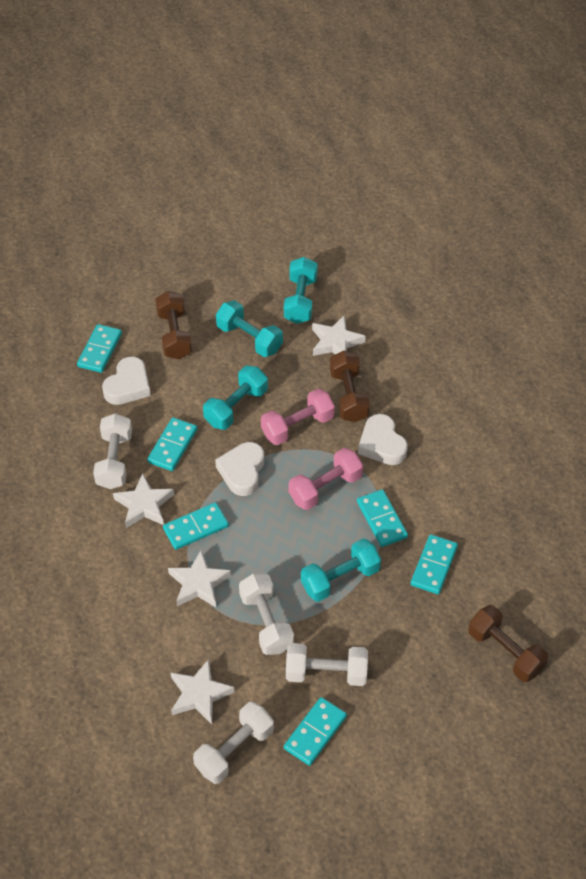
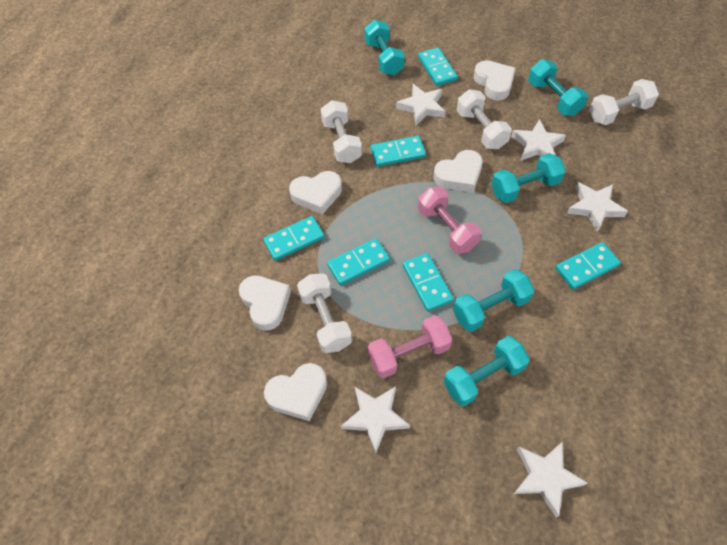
brown dumbbell: 3 -> 0
turquoise dumbbell: 4 -> 5
white heart: 3 -> 5
white star: 4 -> 5

